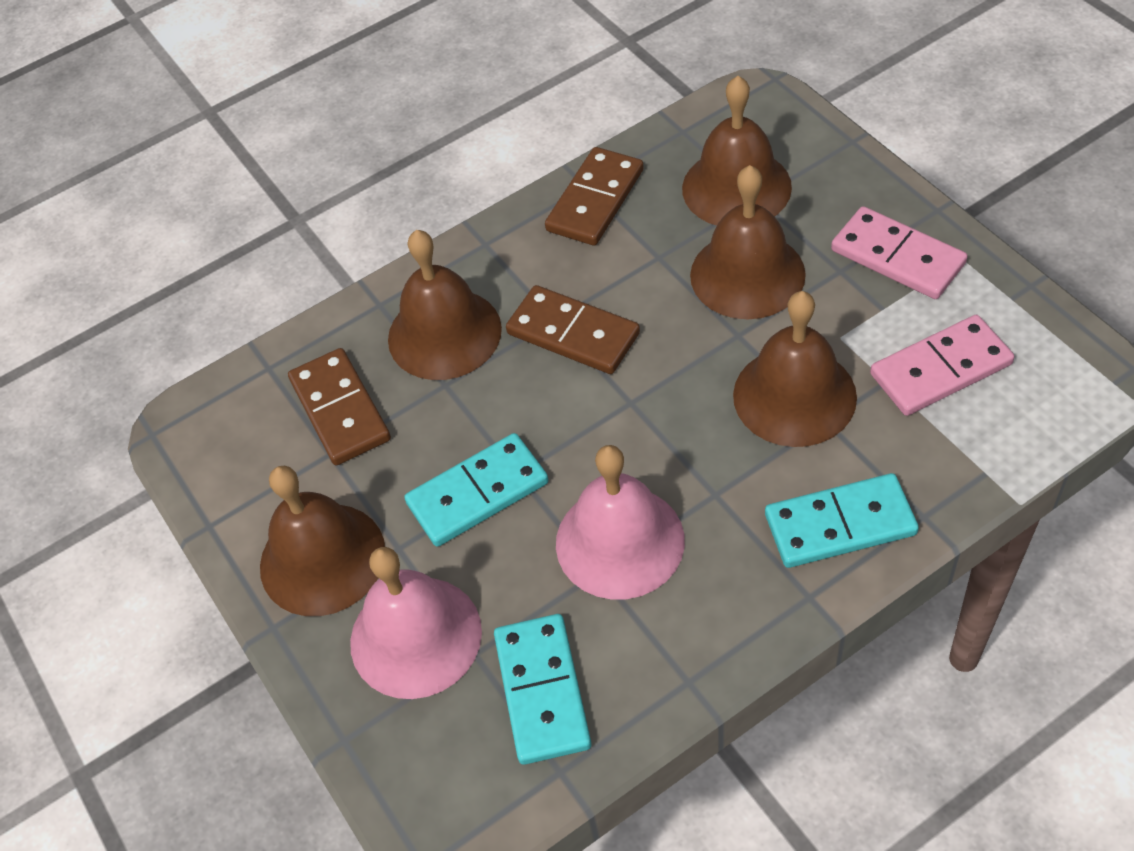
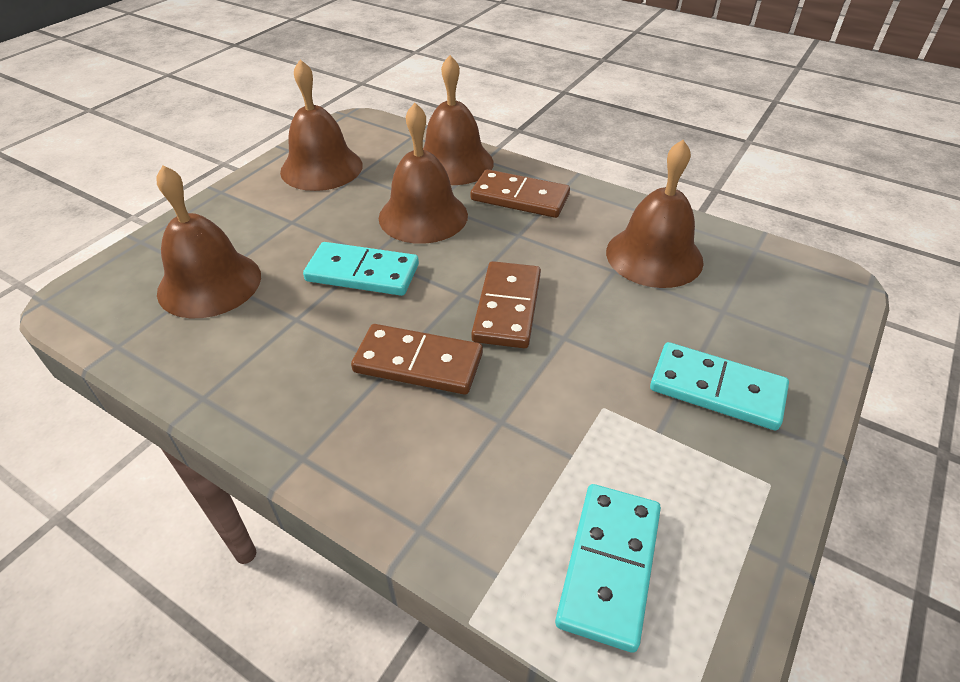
pink bell: 2 -> 0
pink domino: 2 -> 0

